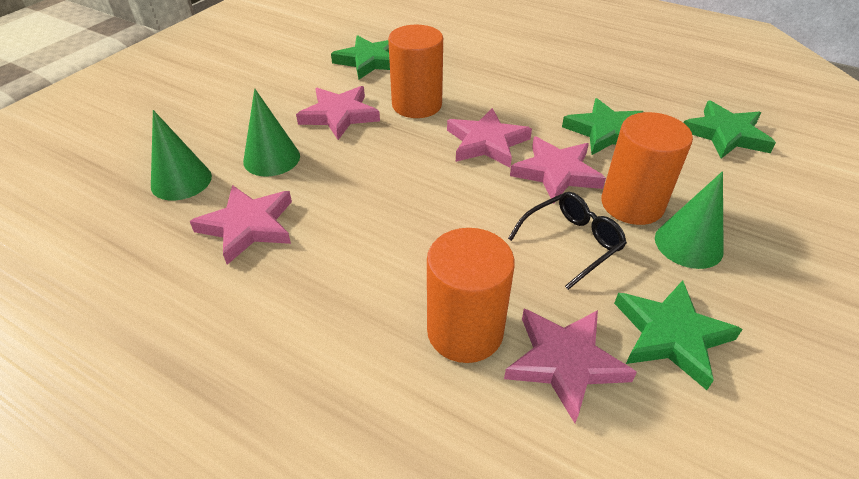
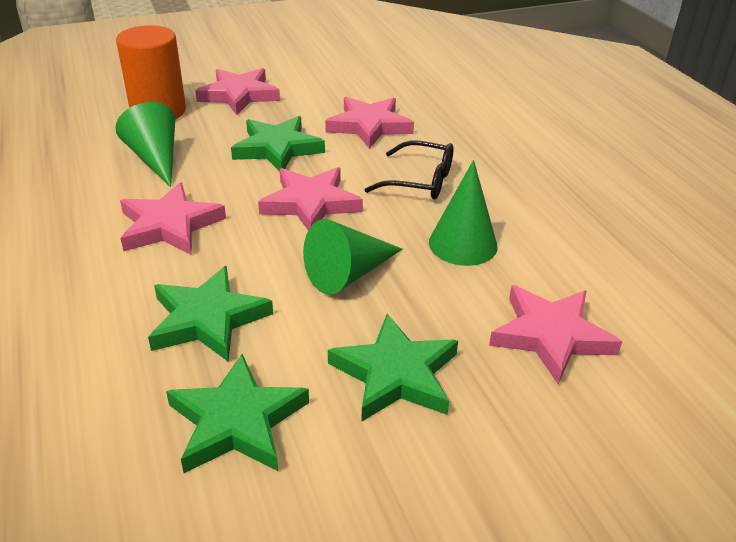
orange cylinder: 3 -> 1

